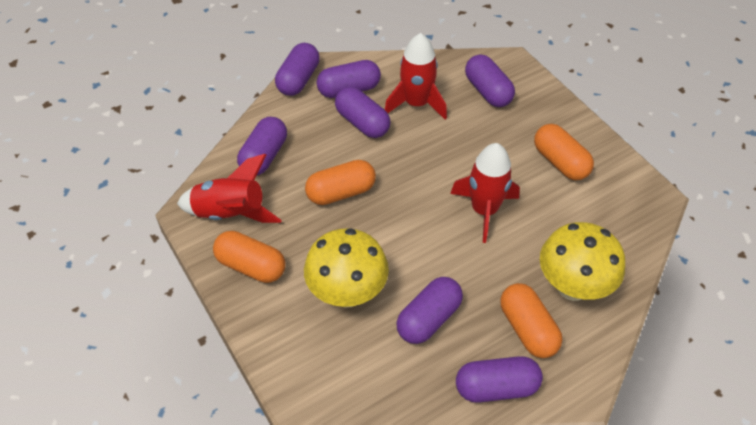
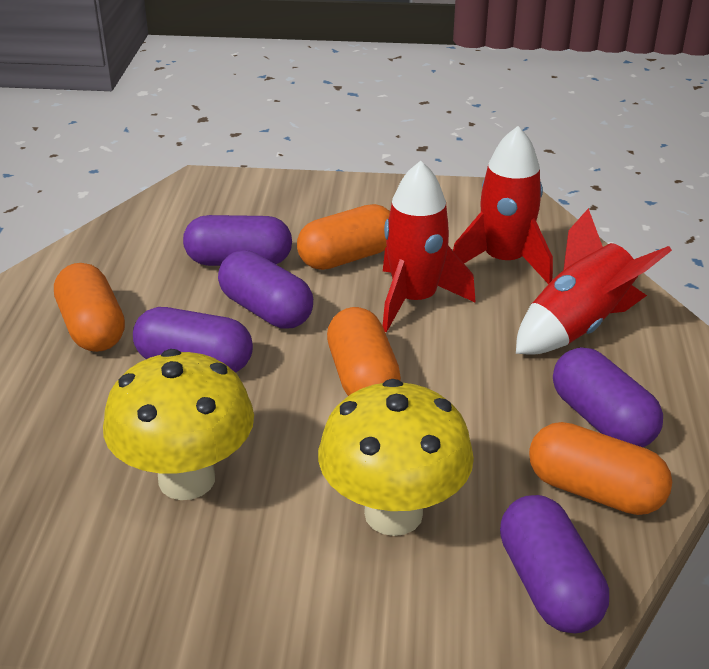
purple capsule: 7 -> 5

